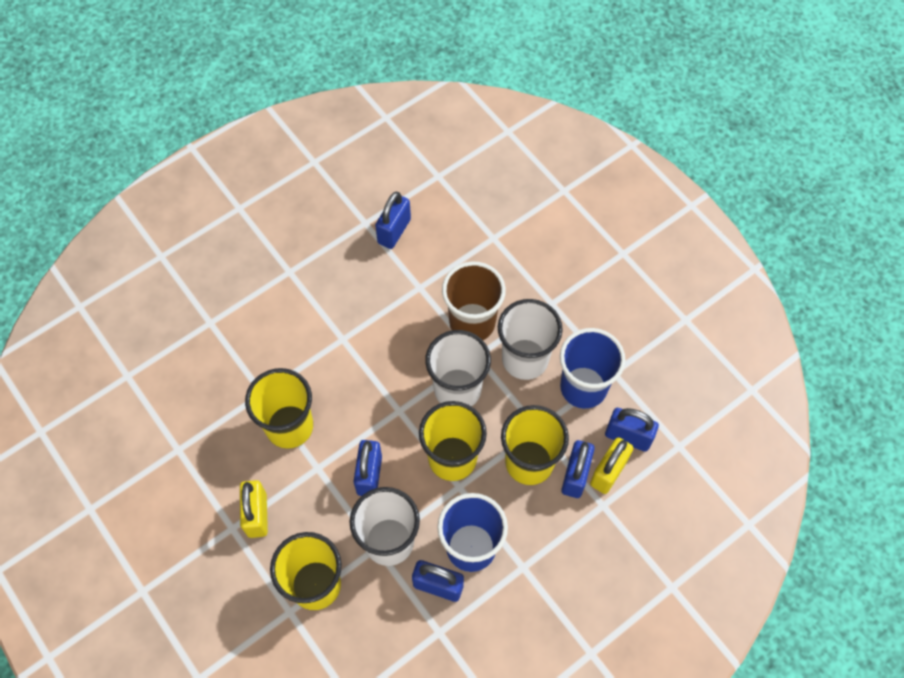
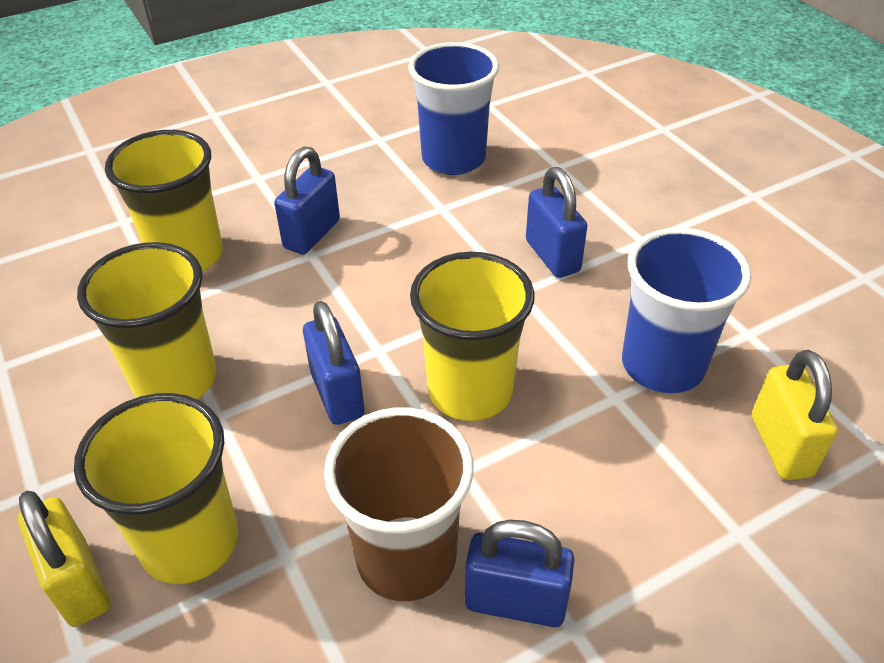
blue padlock: 5 -> 4
white cup: 3 -> 0

